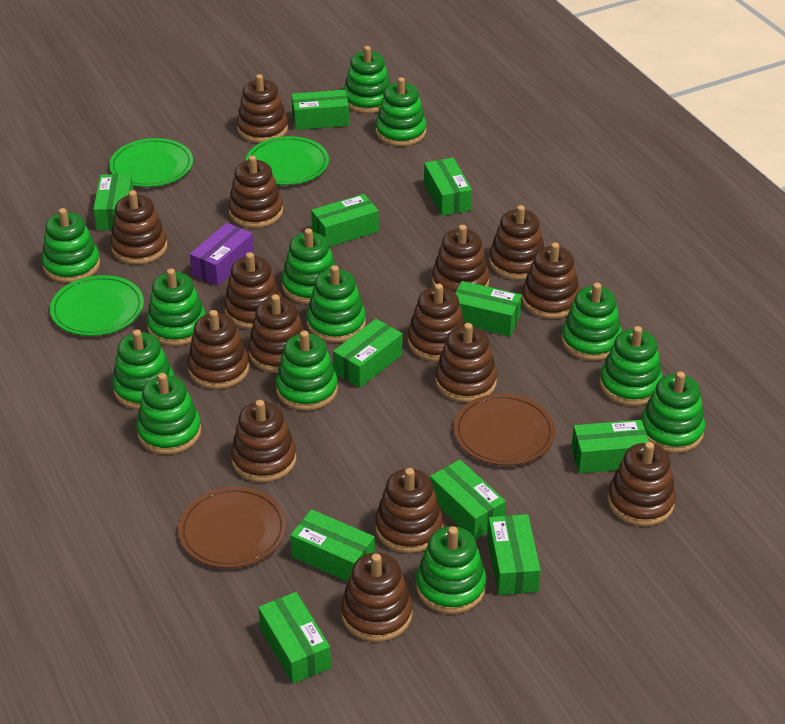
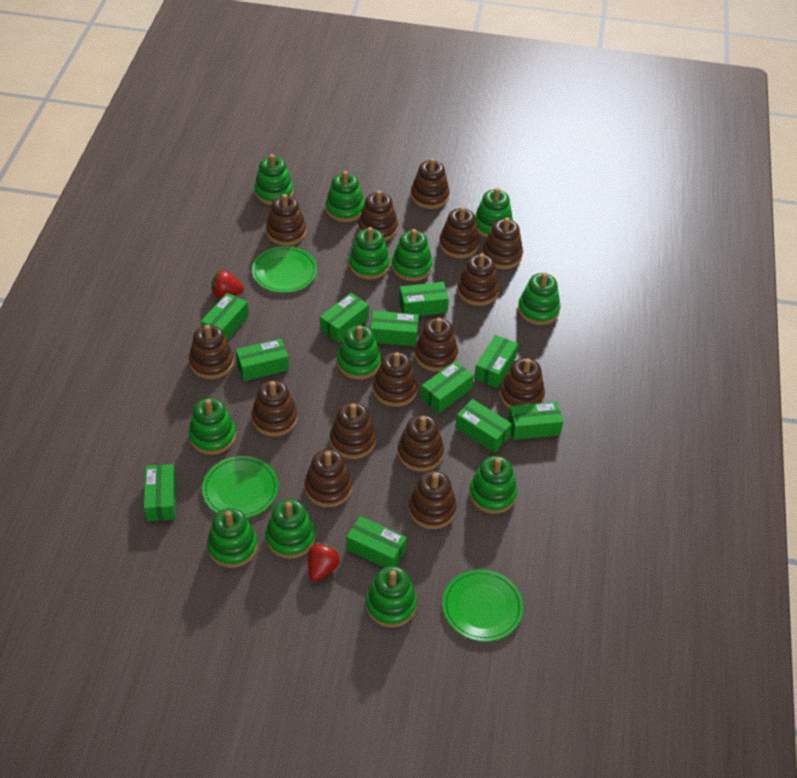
brown plate: 2 -> 0
green stacking toy: 13 -> 12
purple box: 1 -> 0
red strawberry: 0 -> 2

